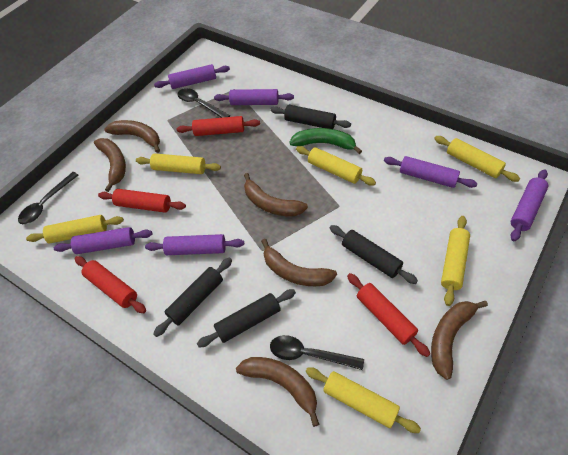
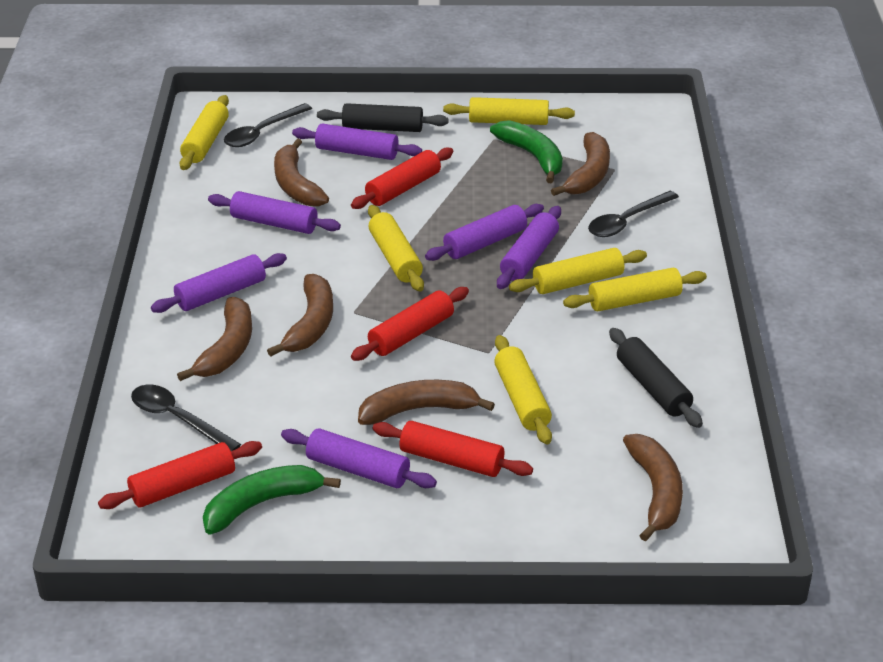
black rolling pin: 4 -> 2
green banana: 1 -> 2

